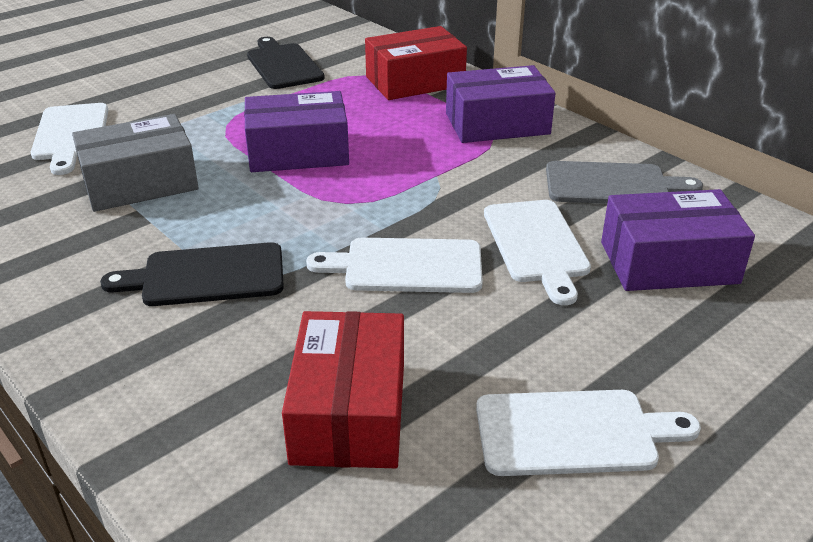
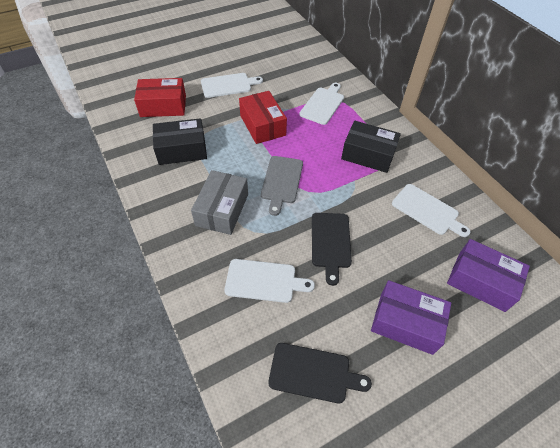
black box: 0 -> 2
purple box: 3 -> 2

